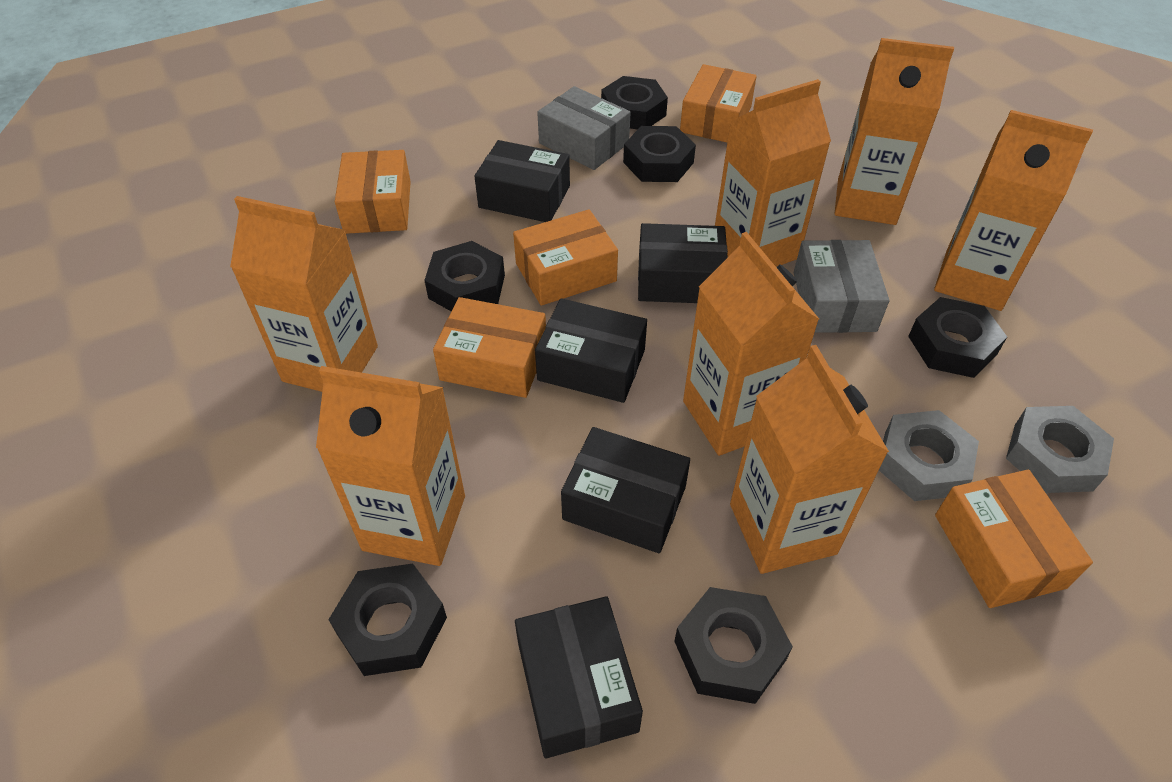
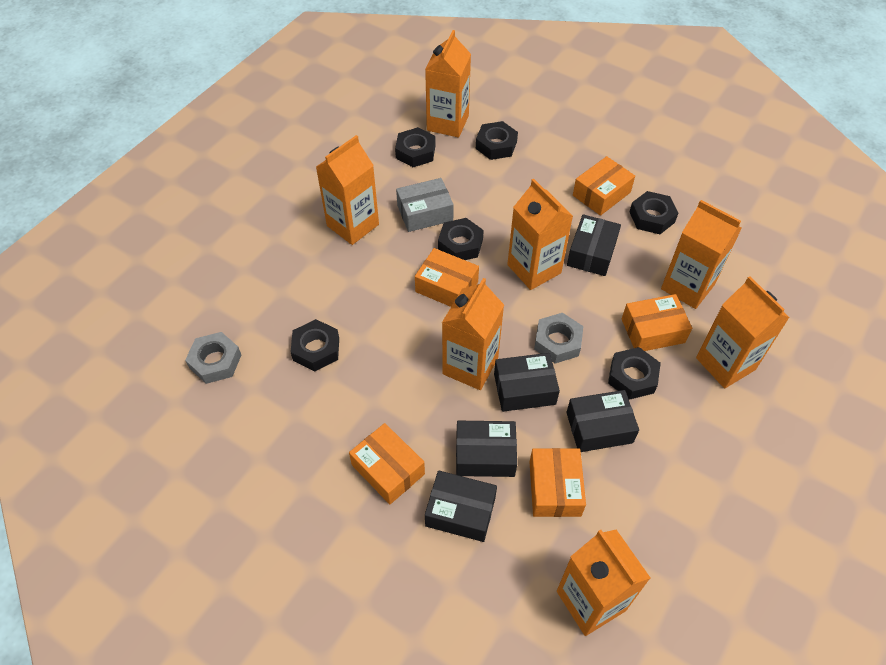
grey box: 2 -> 1

